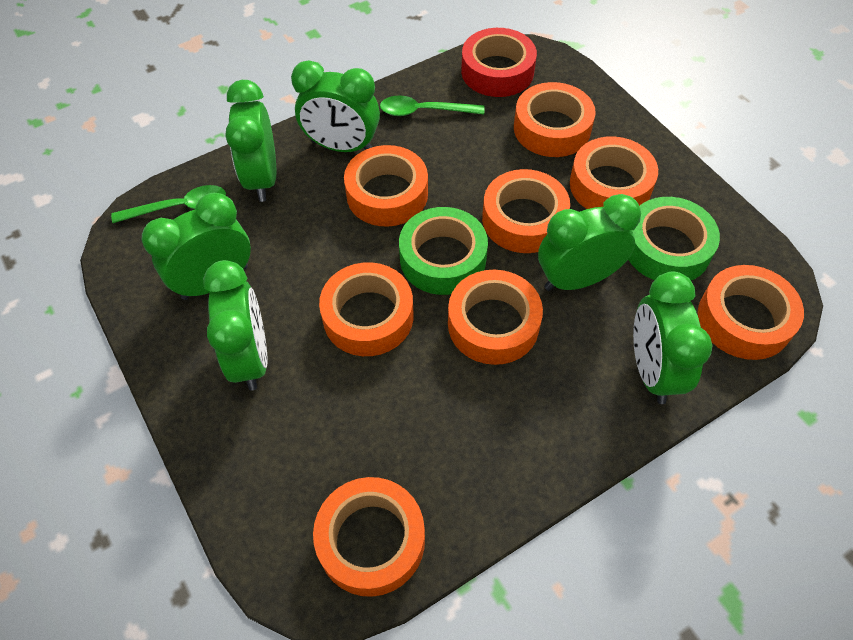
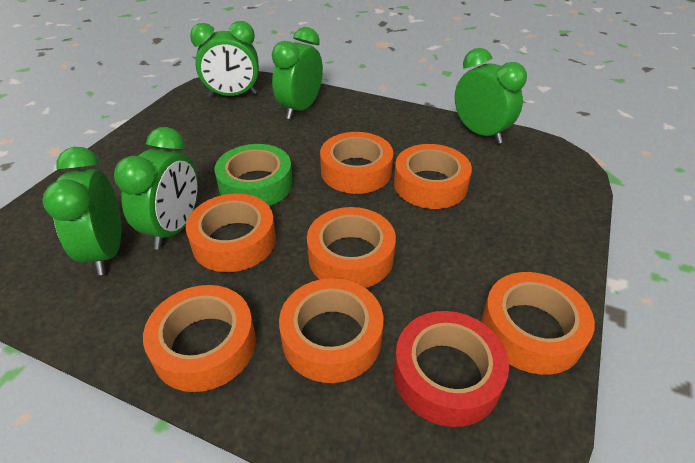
green clock: 6 -> 5
green spoon: 2 -> 0
green tape: 2 -> 1
orange tape: 8 -> 7

